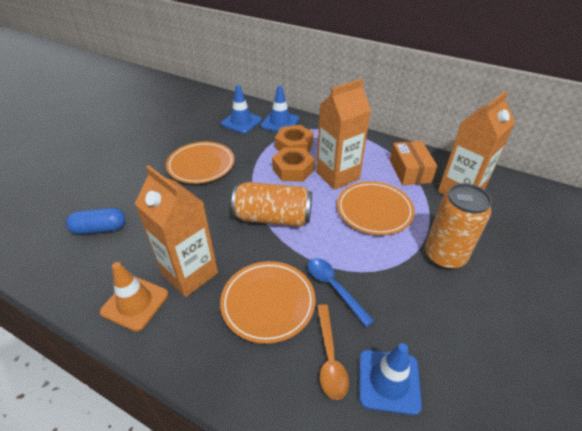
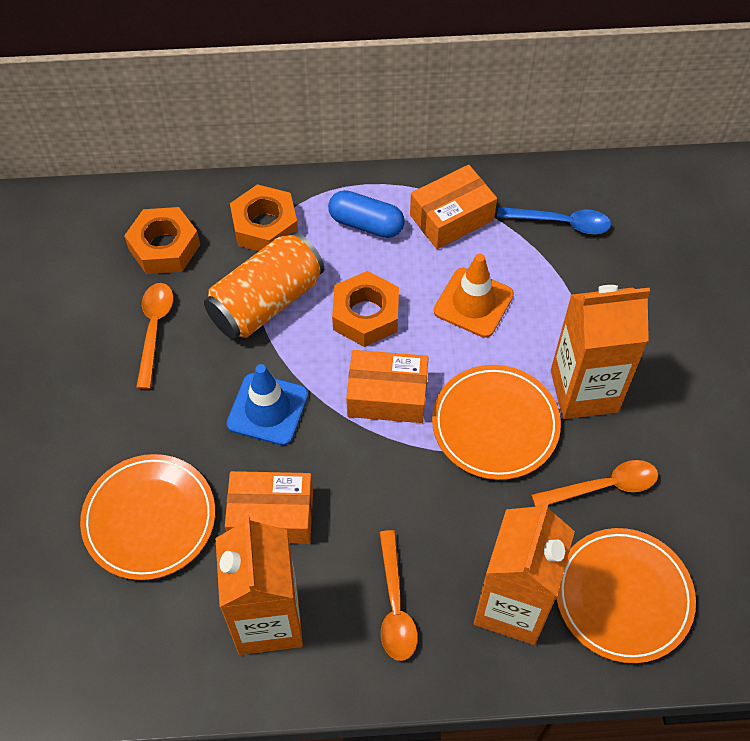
blue traffic cone: 3 -> 1
orange box: 1 -> 3
orange can: 2 -> 1
orange nut: 2 -> 3
orange spoon: 1 -> 3

